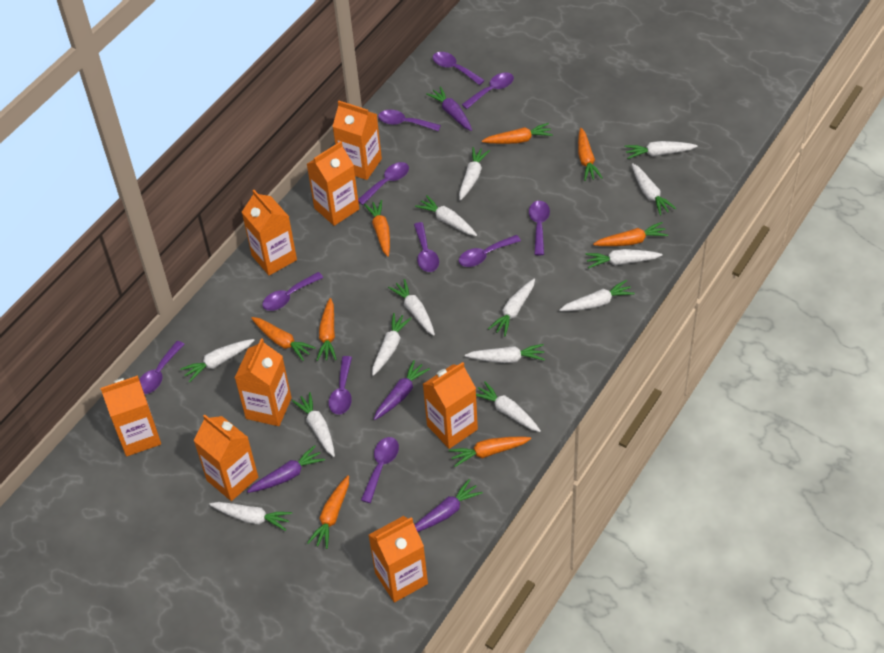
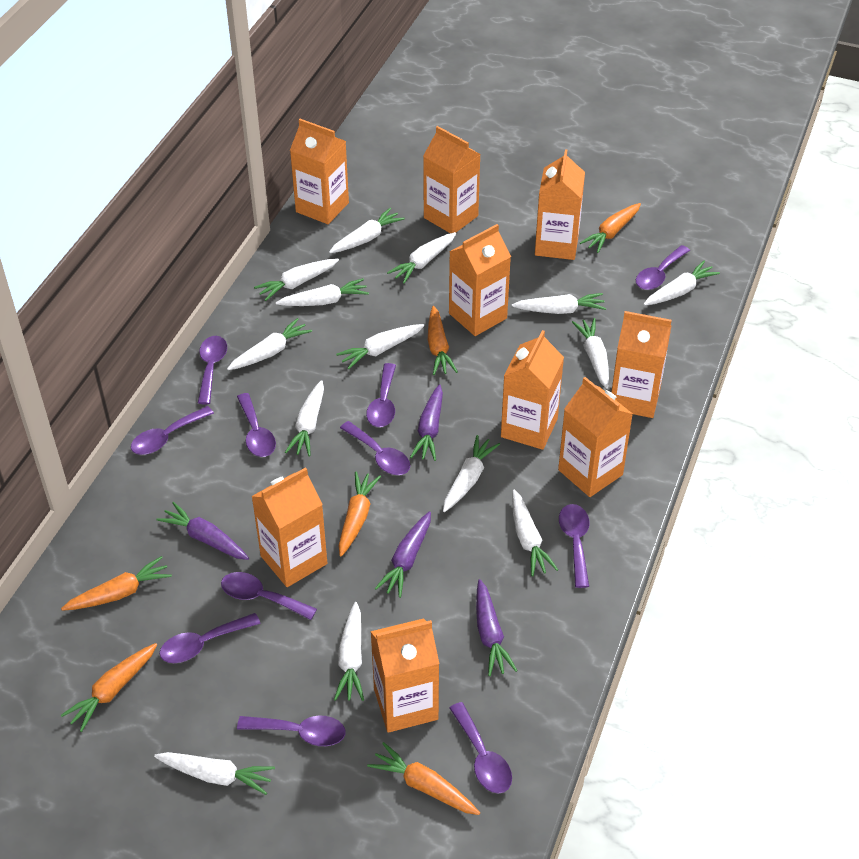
orange carrot: 8 -> 6
orange carton: 8 -> 9

